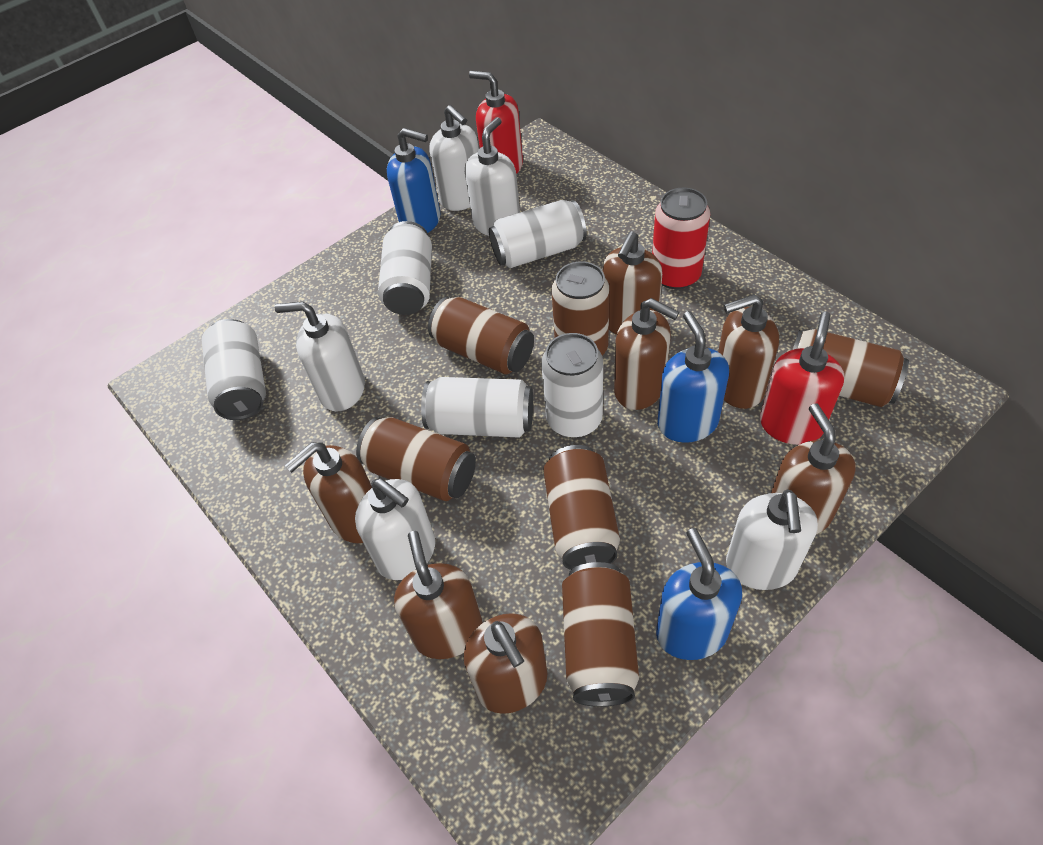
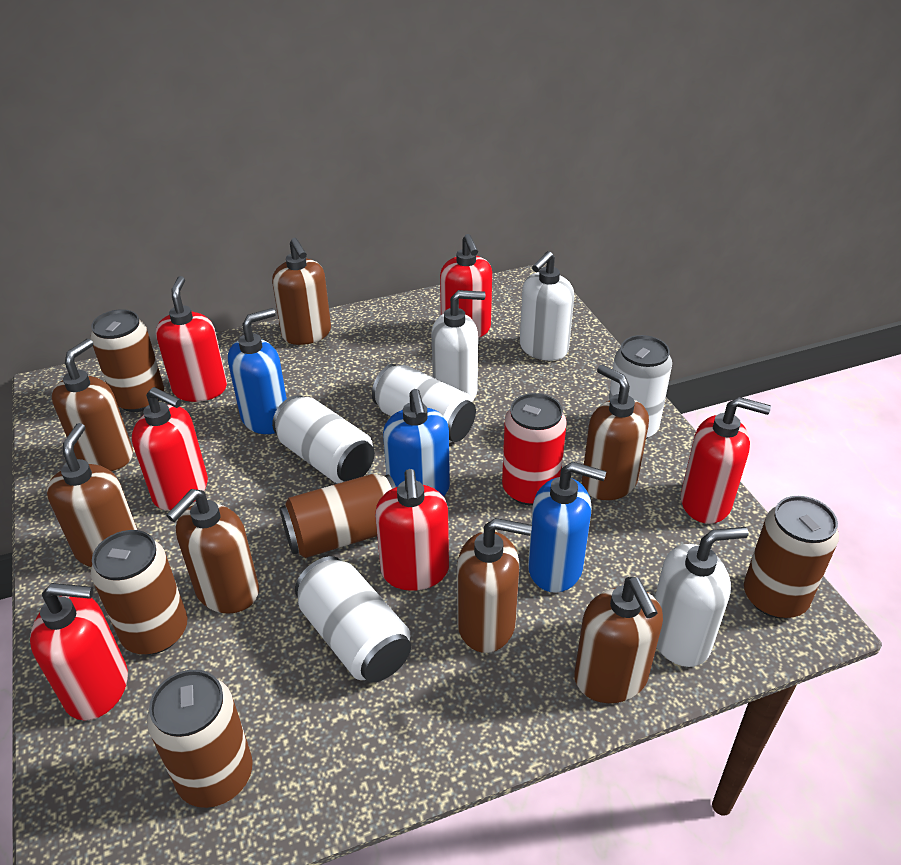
brown can: 6 -> 5
red soap dispenser: 2 -> 6
white can: 5 -> 4
white soap dispenser: 5 -> 3

